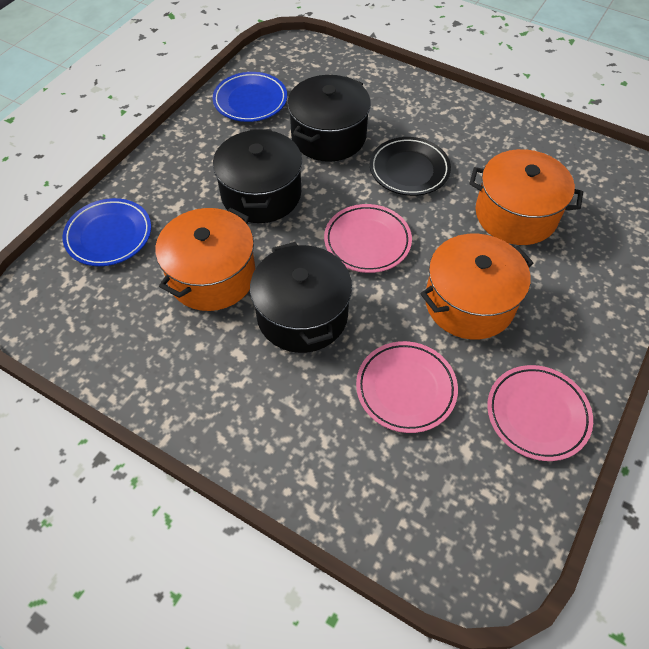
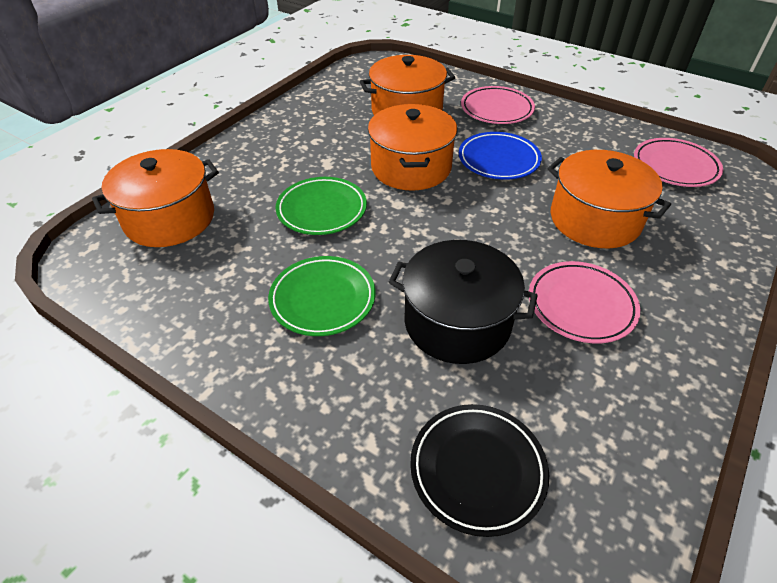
black pot: 3 -> 1
blue plate: 2 -> 1
green plate: 0 -> 2
orange pot: 3 -> 4

